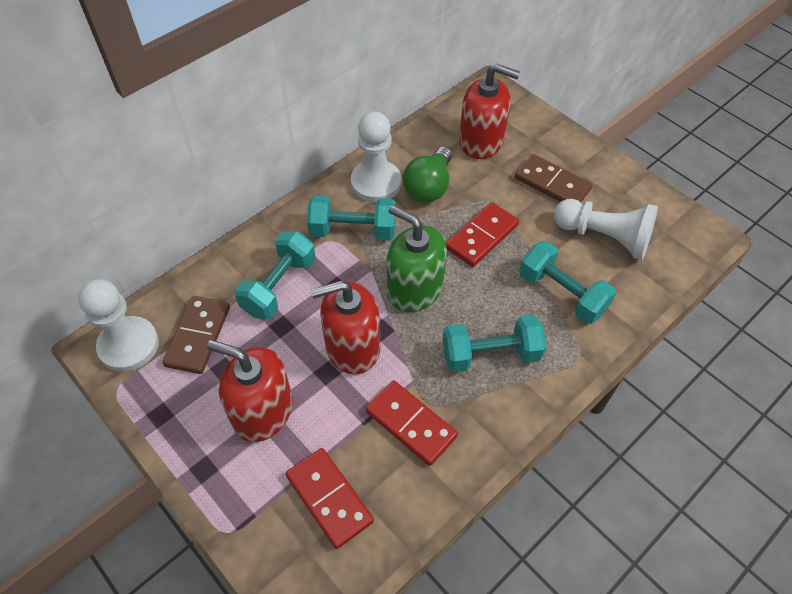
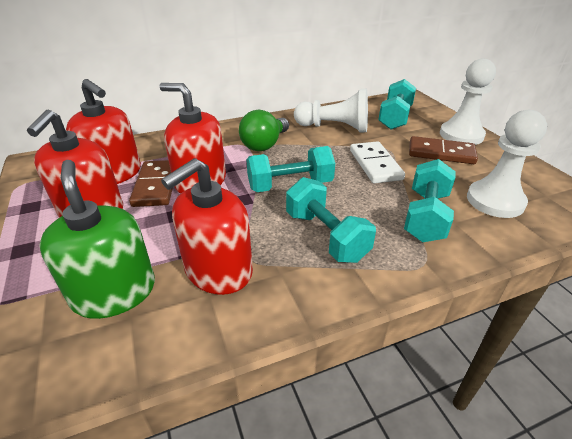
red domino: 3 -> 0
red soap dispenser: 3 -> 4
white domino: 0 -> 1

